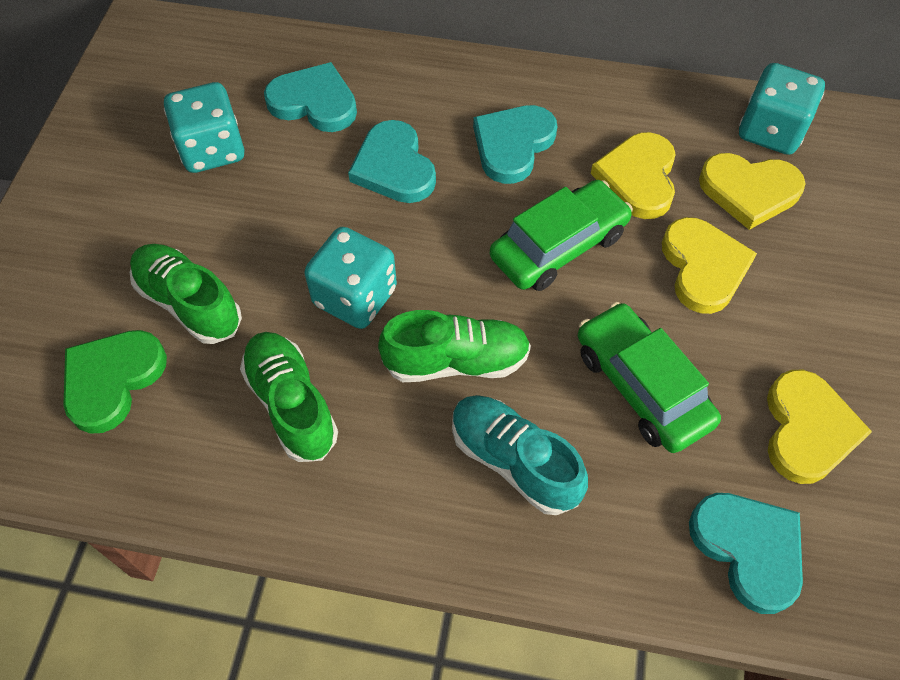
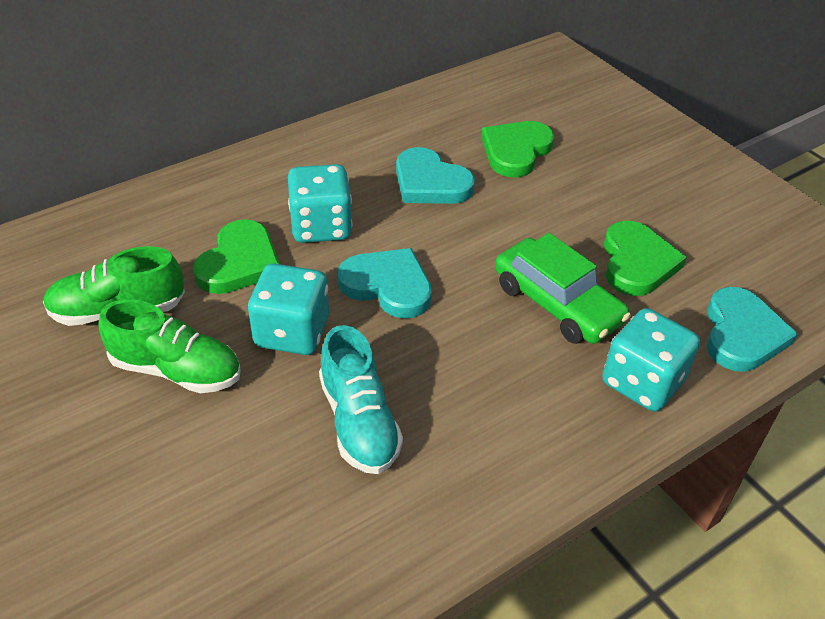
green car: 2 -> 1
green heart: 1 -> 3
green shoe: 3 -> 2
turquoise heart: 4 -> 3
yellow heart: 4 -> 0

